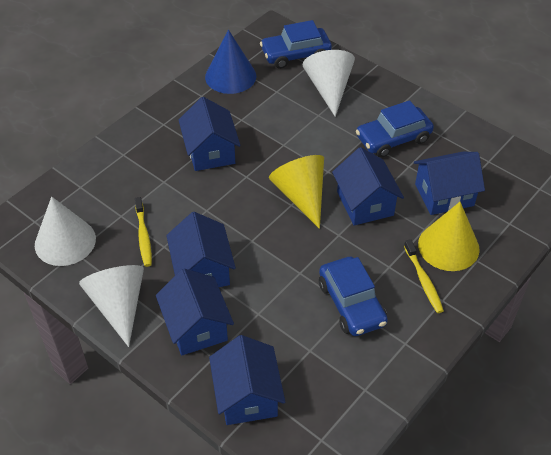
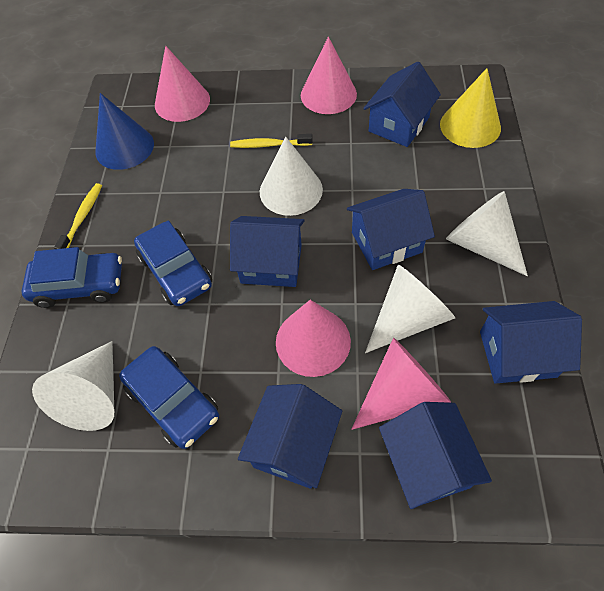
pink cone: 0 -> 4
white cone: 3 -> 4
yellow cone: 2 -> 1

